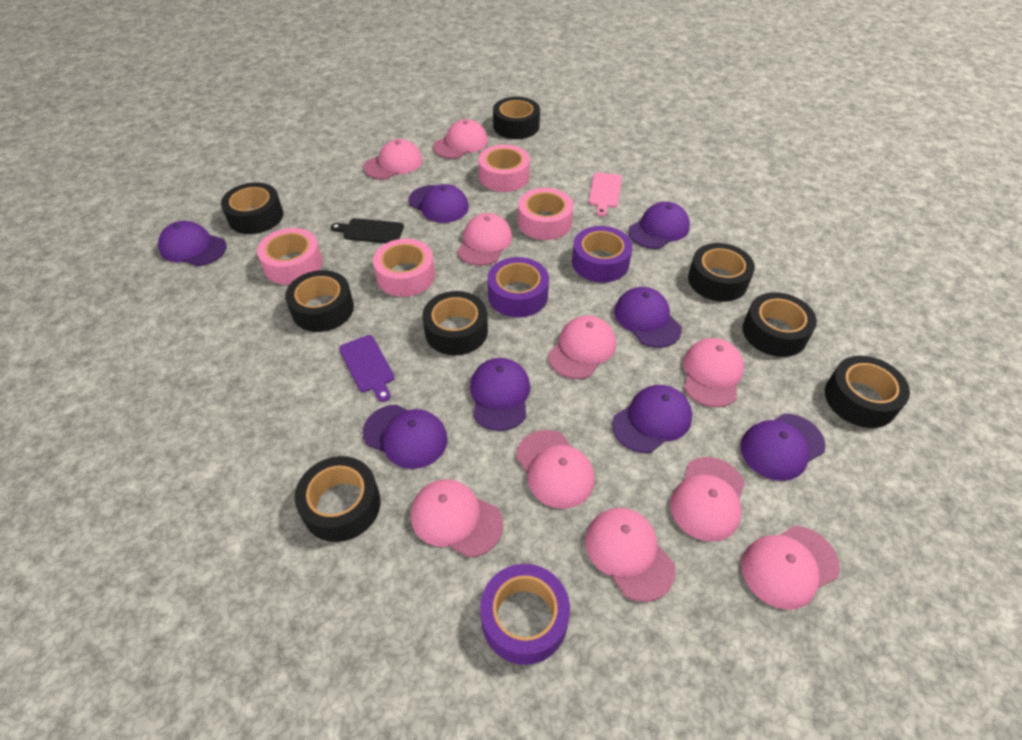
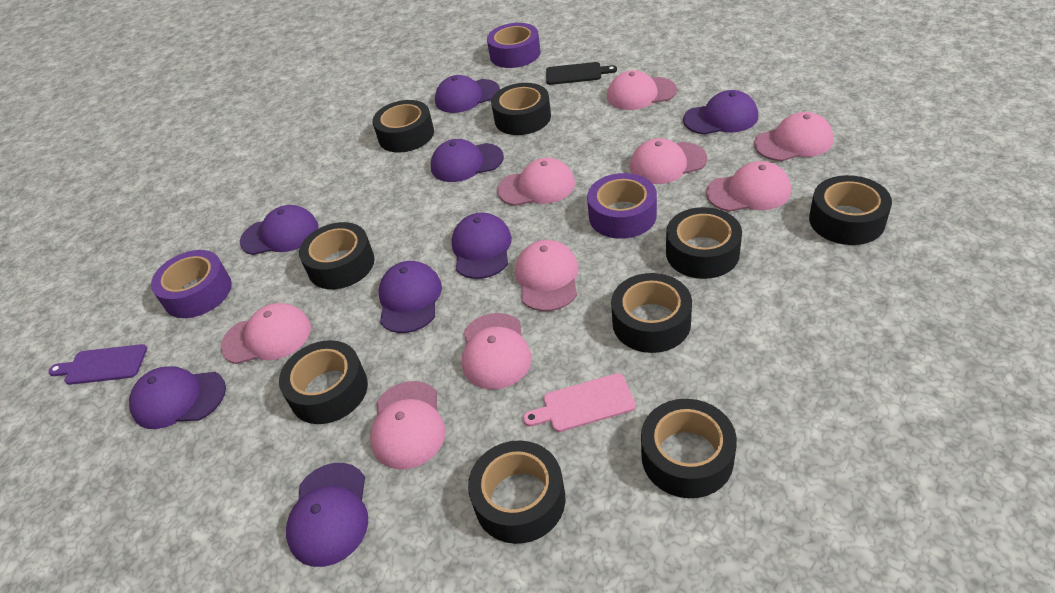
black tape: 8 -> 9
pink cap: 10 -> 9
pink tape: 4 -> 0

